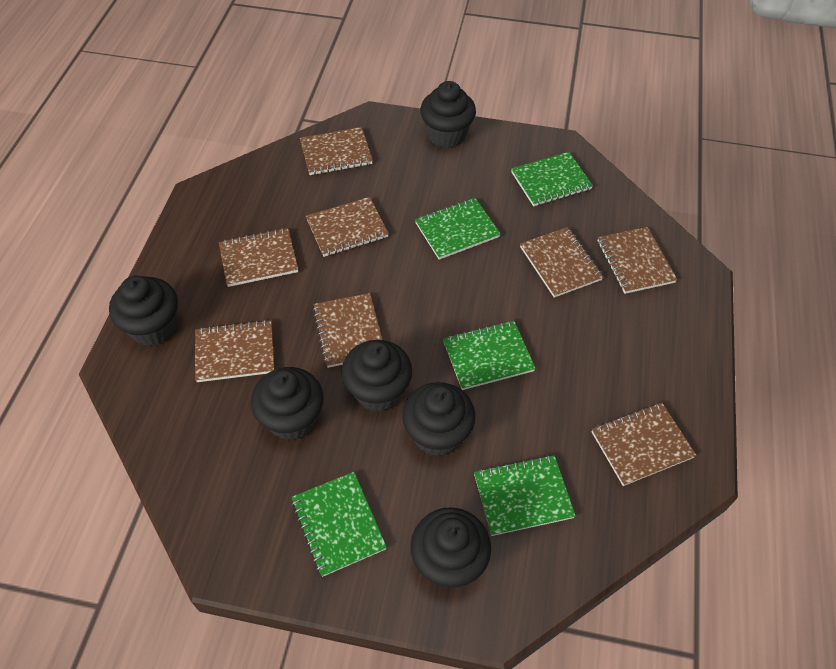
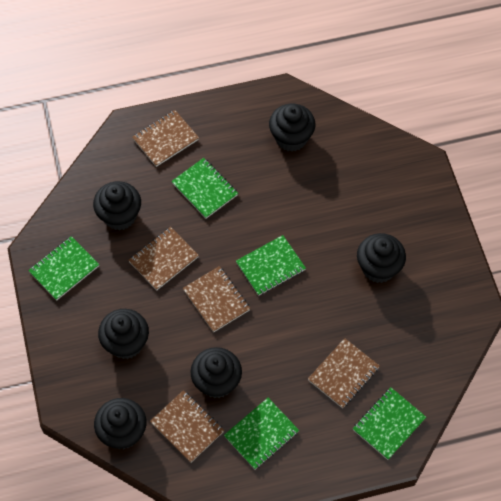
brown notebook: 8 -> 5

